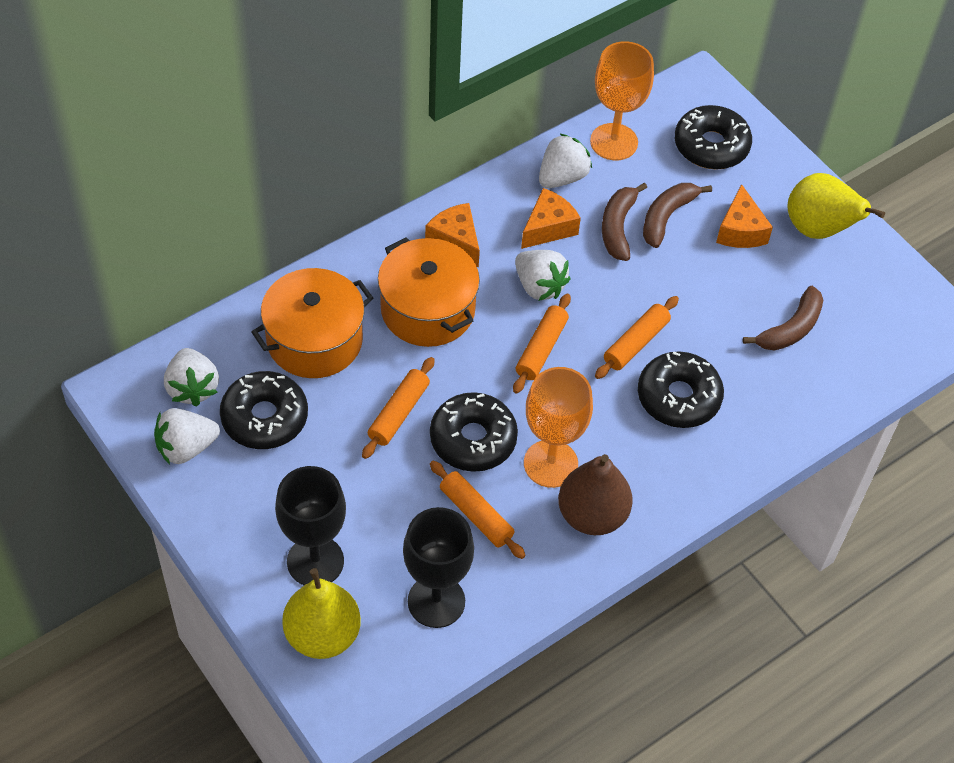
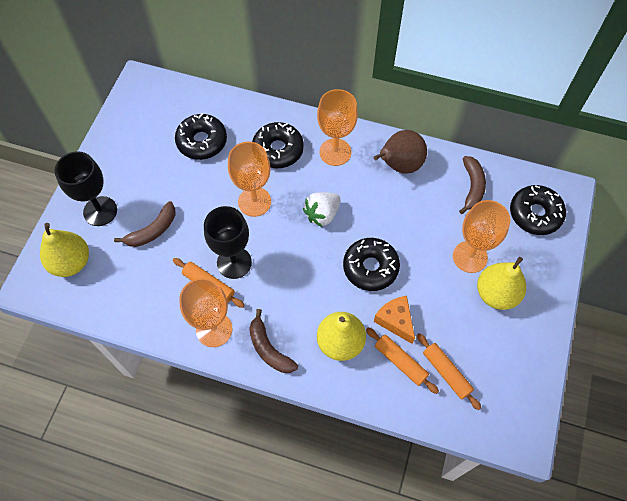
orange cheese: 3 -> 1
orange goblet: 2 -> 4
orange pot: 2 -> 0
orange rolling pin: 4 -> 3
white strawberry: 4 -> 1
yellow pear: 2 -> 3

